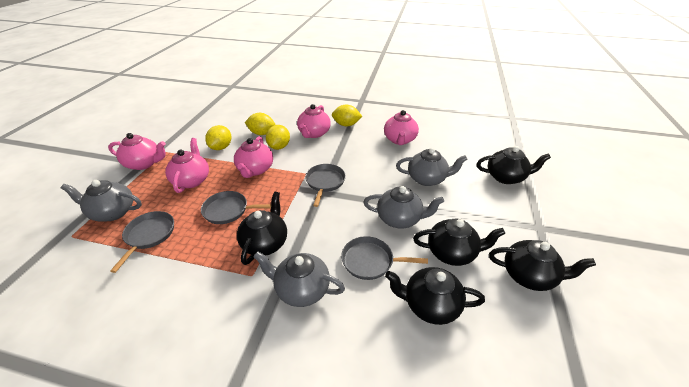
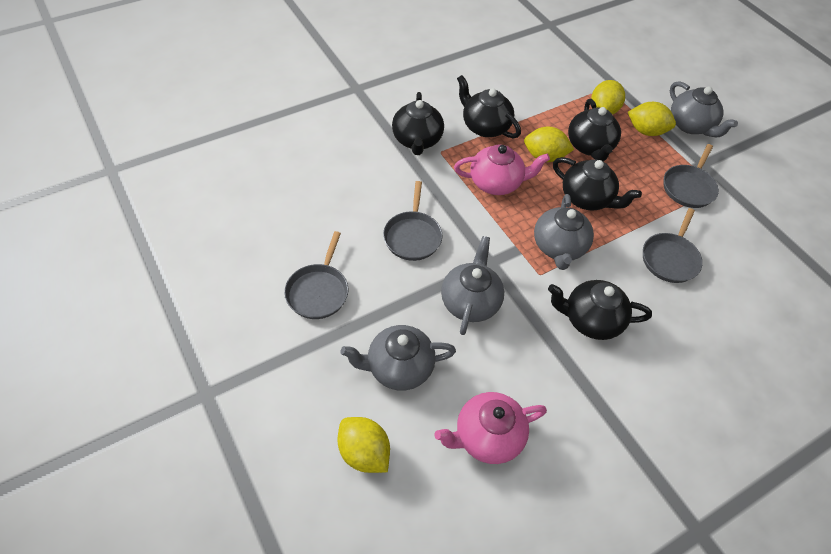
pink teapot: 5 -> 2

